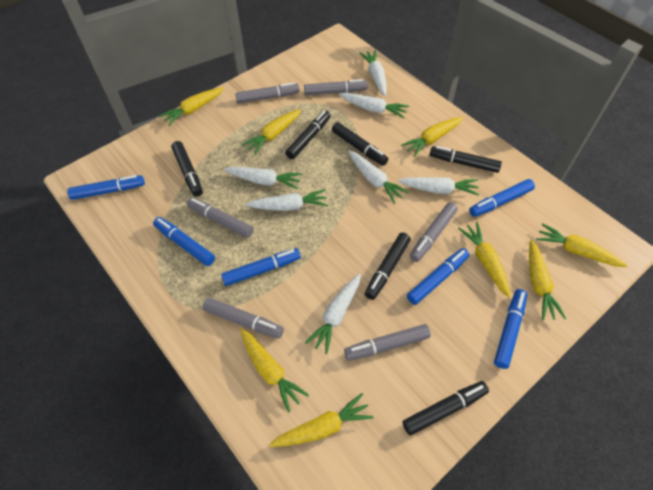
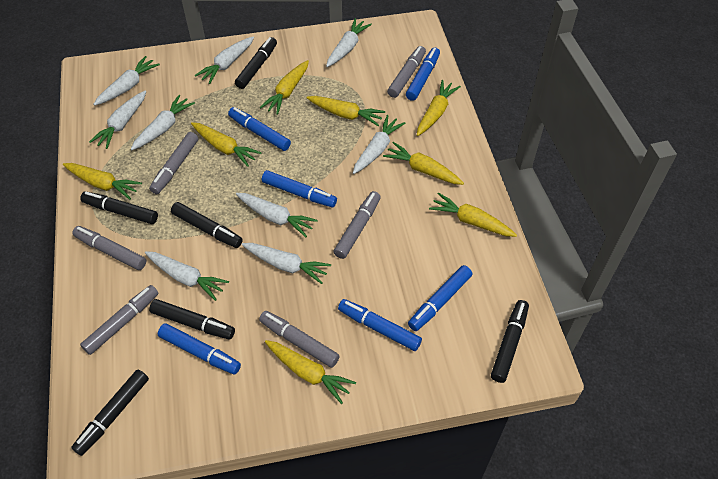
white carrot: 7 -> 9

